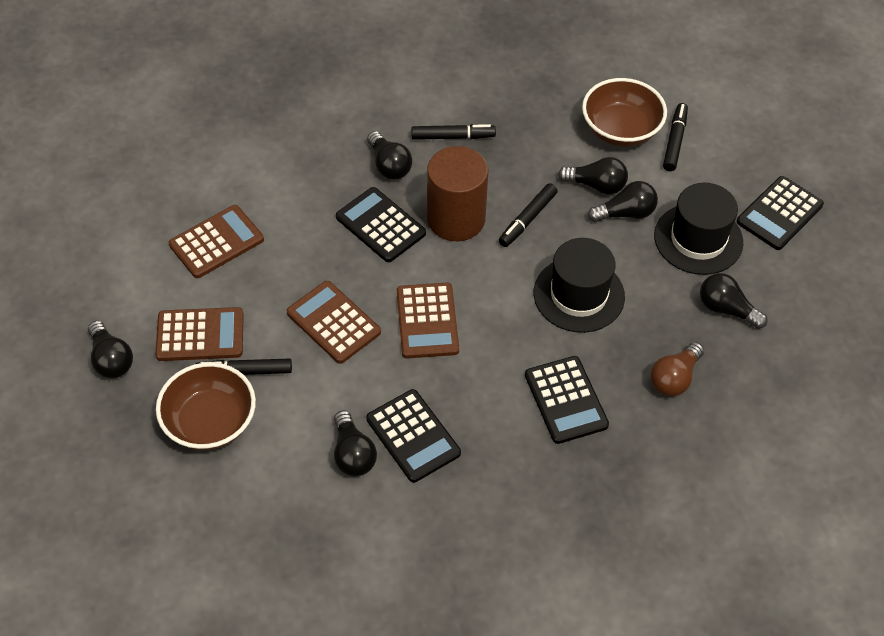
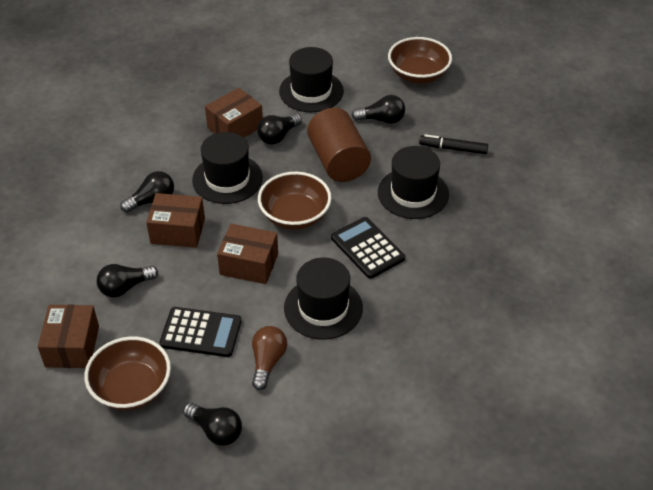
black calculator: 4 -> 2
black hat: 2 -> 4
black light bulb: 6 -> 5
black marker: 4 -> 1
brown bowl: 2 -> 3
brown box: 0 -> 4
brown calculator: 4 -> 0

